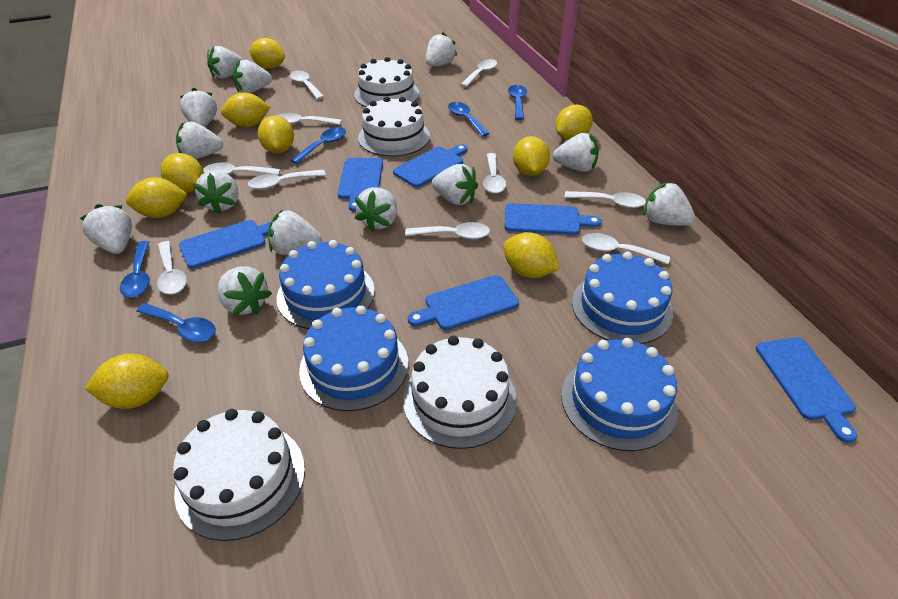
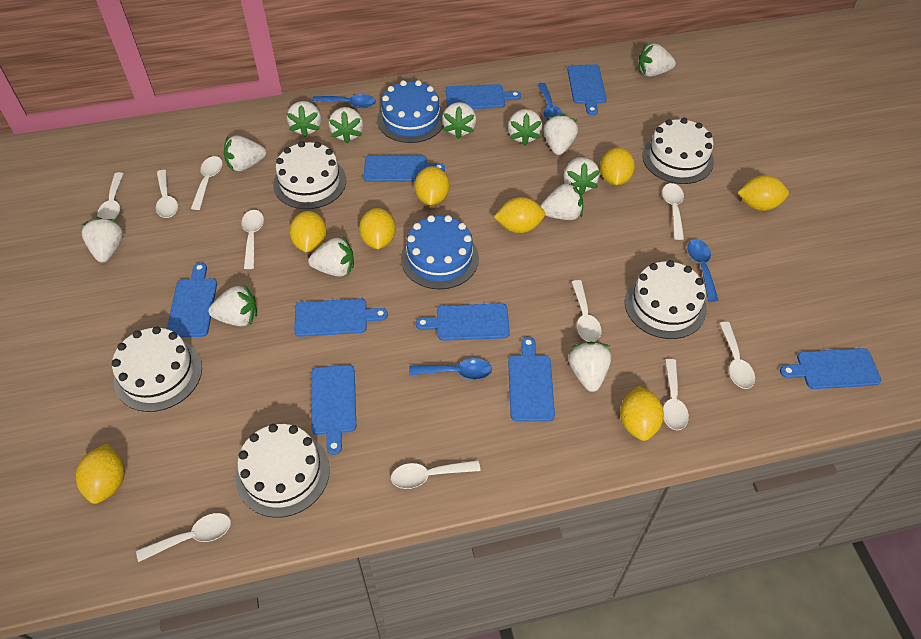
blue cake: 4 -> 2
blue cutting board: 6 -> 9
blue spoon: 5 -> 4
white cake: 4 -> 5
yellow lemon: 9 -> 8

